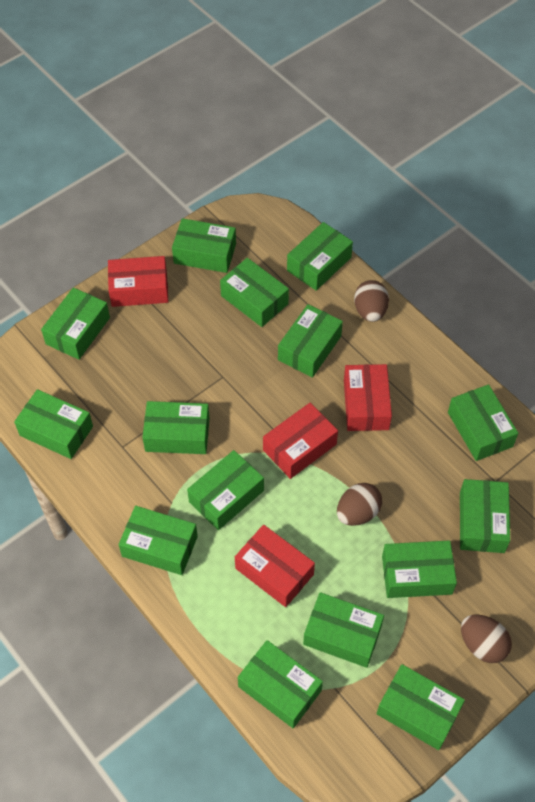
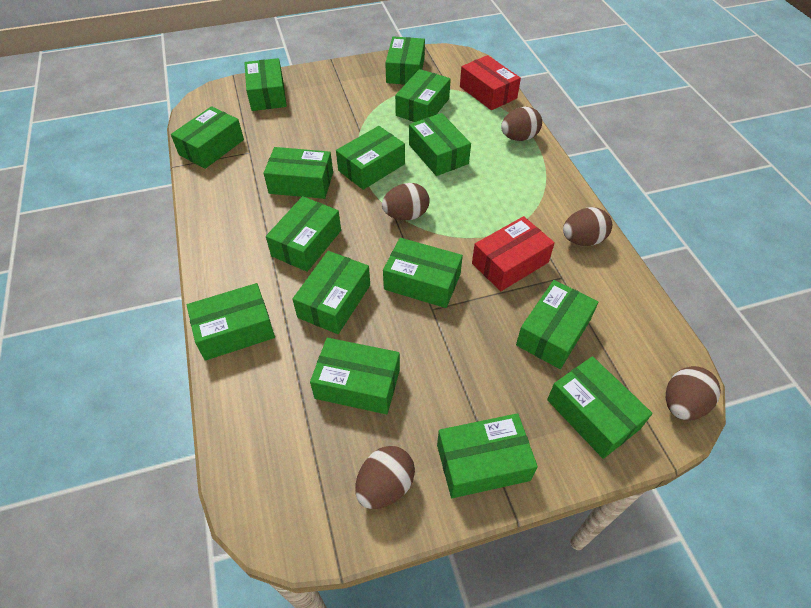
brown egg: 3 -> 5
red box: 4 -> 2

